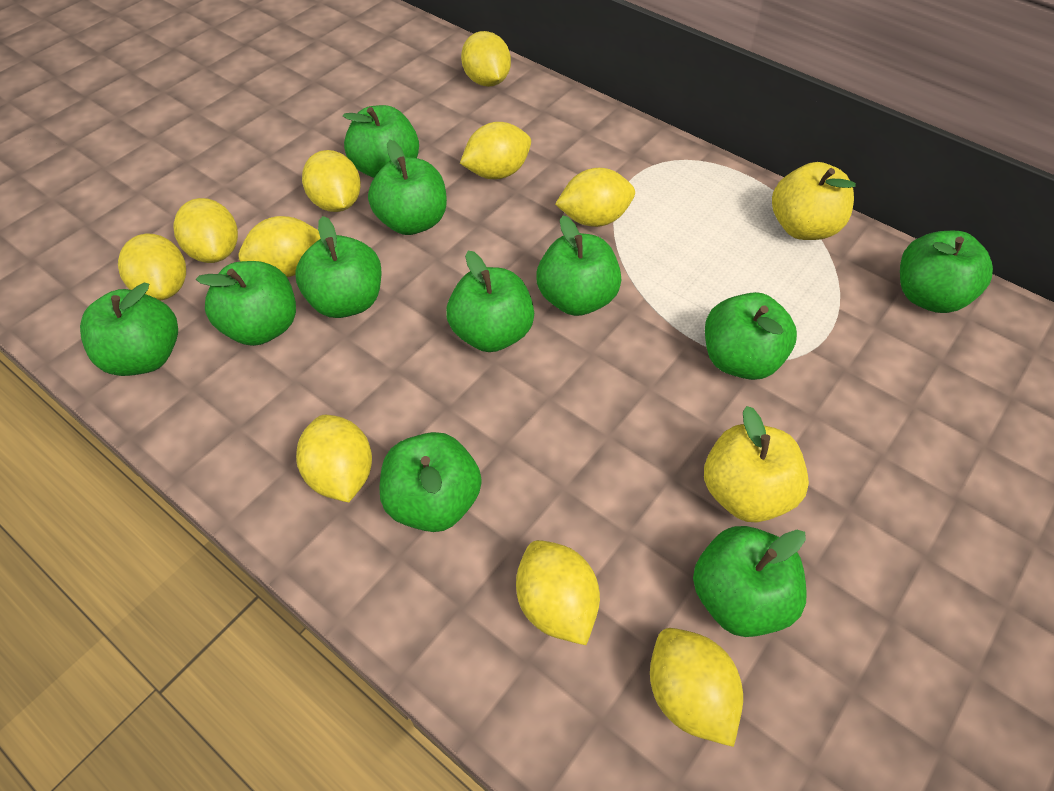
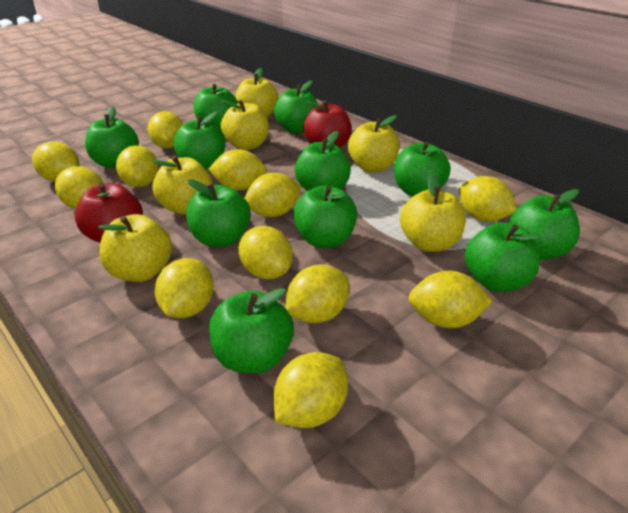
red apple: 0 -> 2
yellow apple: 2 -> 6
yellow lemon: 10 -> 12

